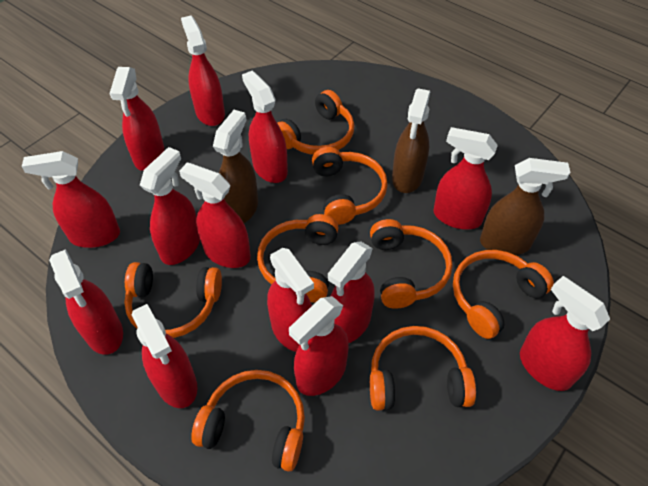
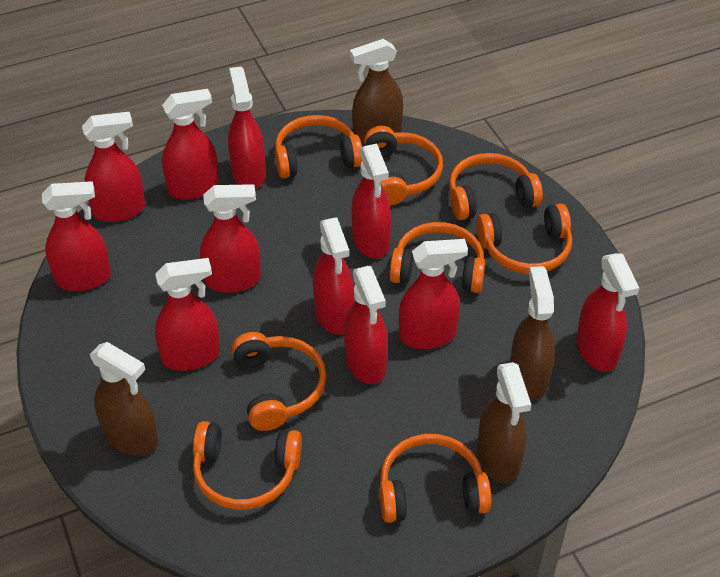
brown spray bottle: 3 -> 4
red spray bottle: 13 -> 11

